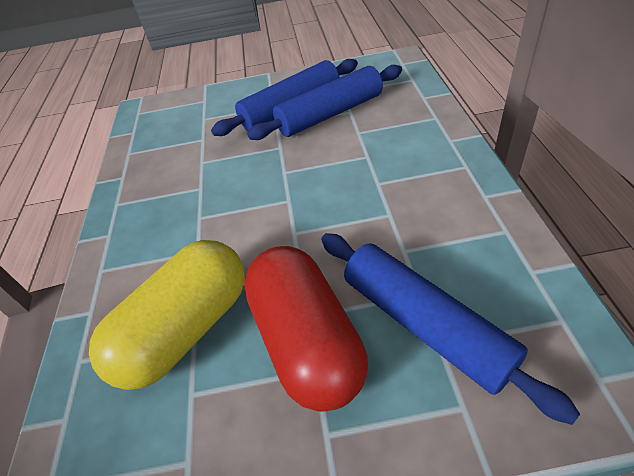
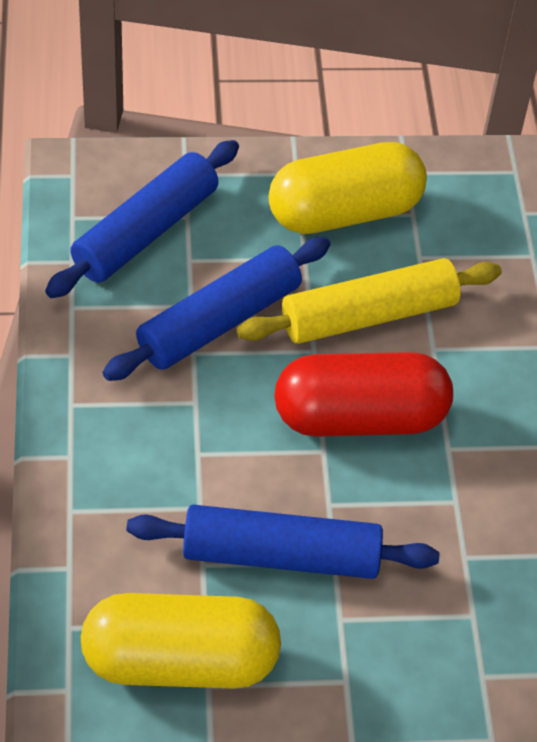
yellow capsule: 1 -> 2
yellow rolling pin: 0 -> 1

